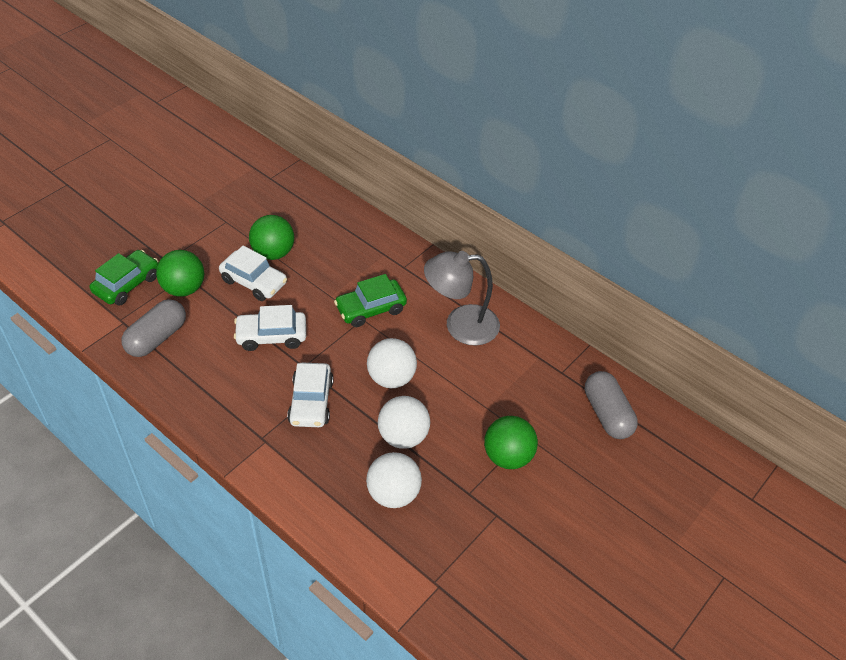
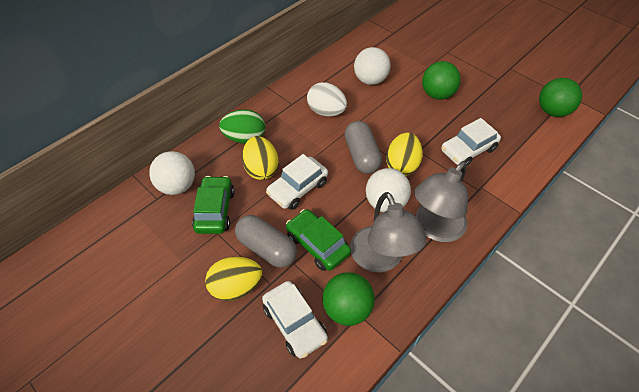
green egg: 0 -> 1
grey lamp: 1 -> 2
white egg: 0 -> 1
yellow egg: 0 -> 3

